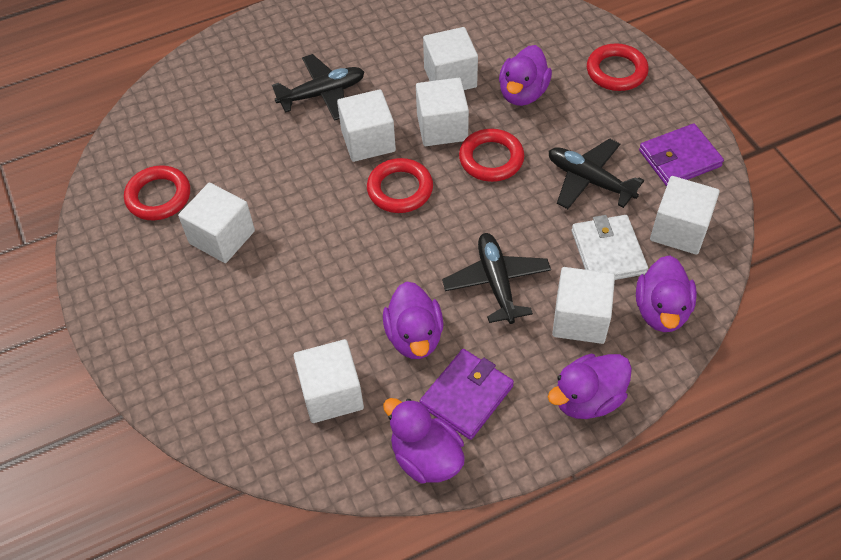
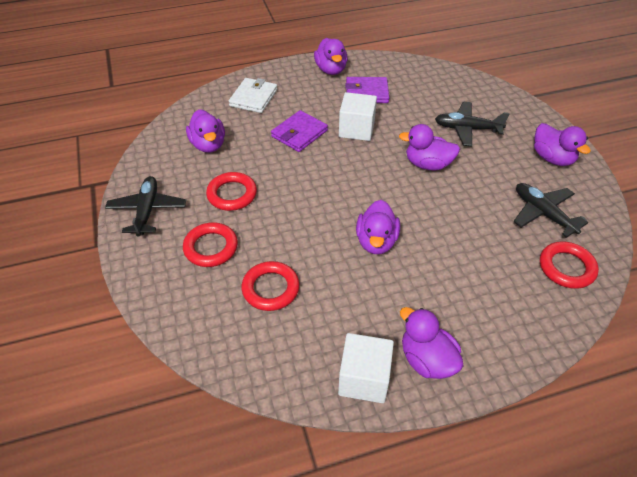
purple duck: 5 -> 6
white cube: 7 -> 2

